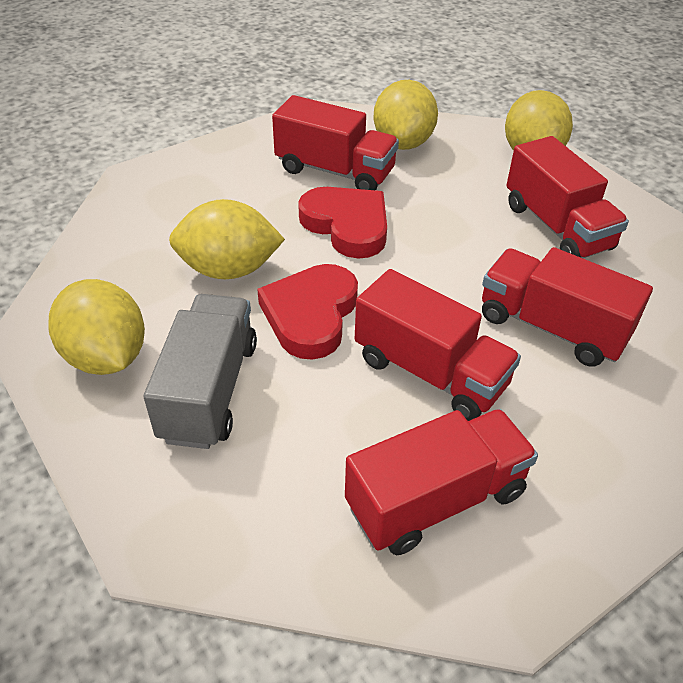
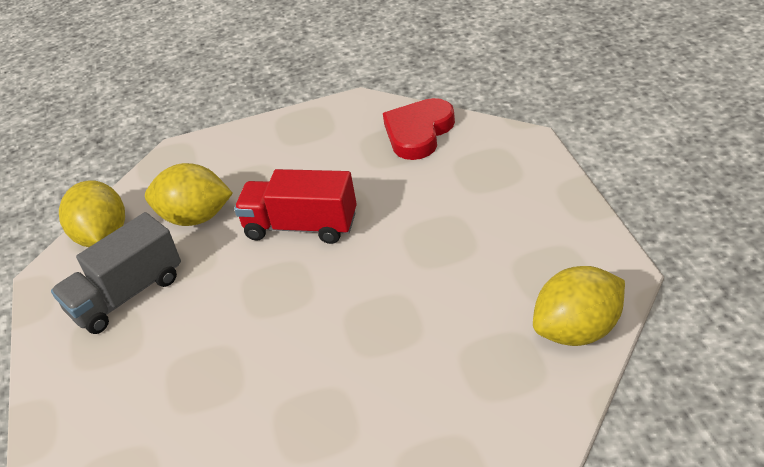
red heart: 2 -> 1
red truck: 5 -> 1
yellow lemon: 4 -> 3

